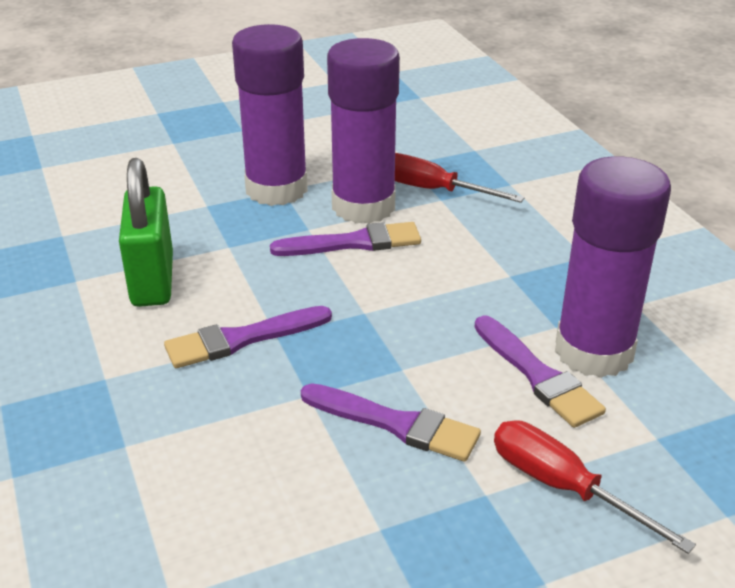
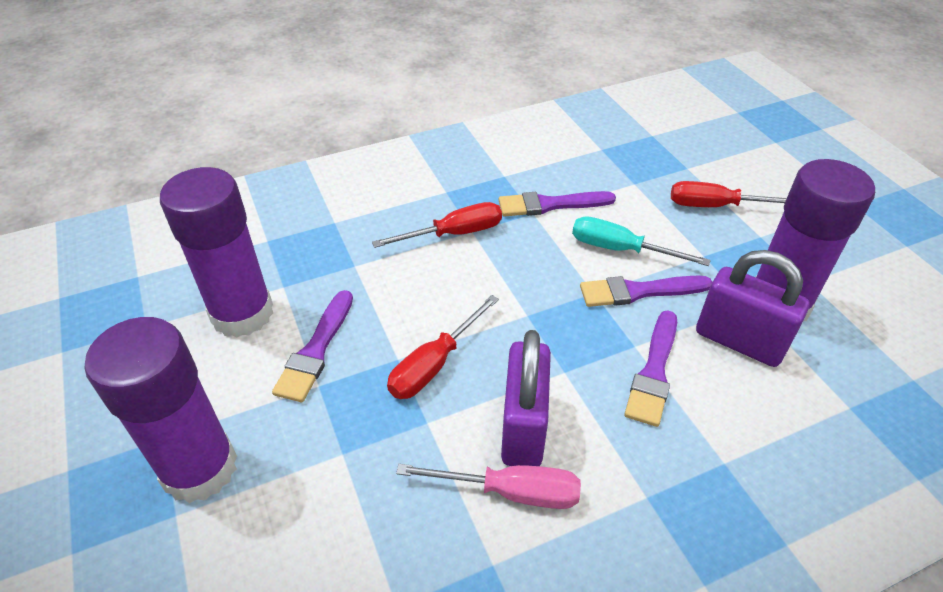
green padlock: 1 -> 0
pink screwdriver: 0 -> 1
purple padlock: 0 -> 2
red screwdriver: 2 -> 3
turquoise screwdriver: 0 -> 1

